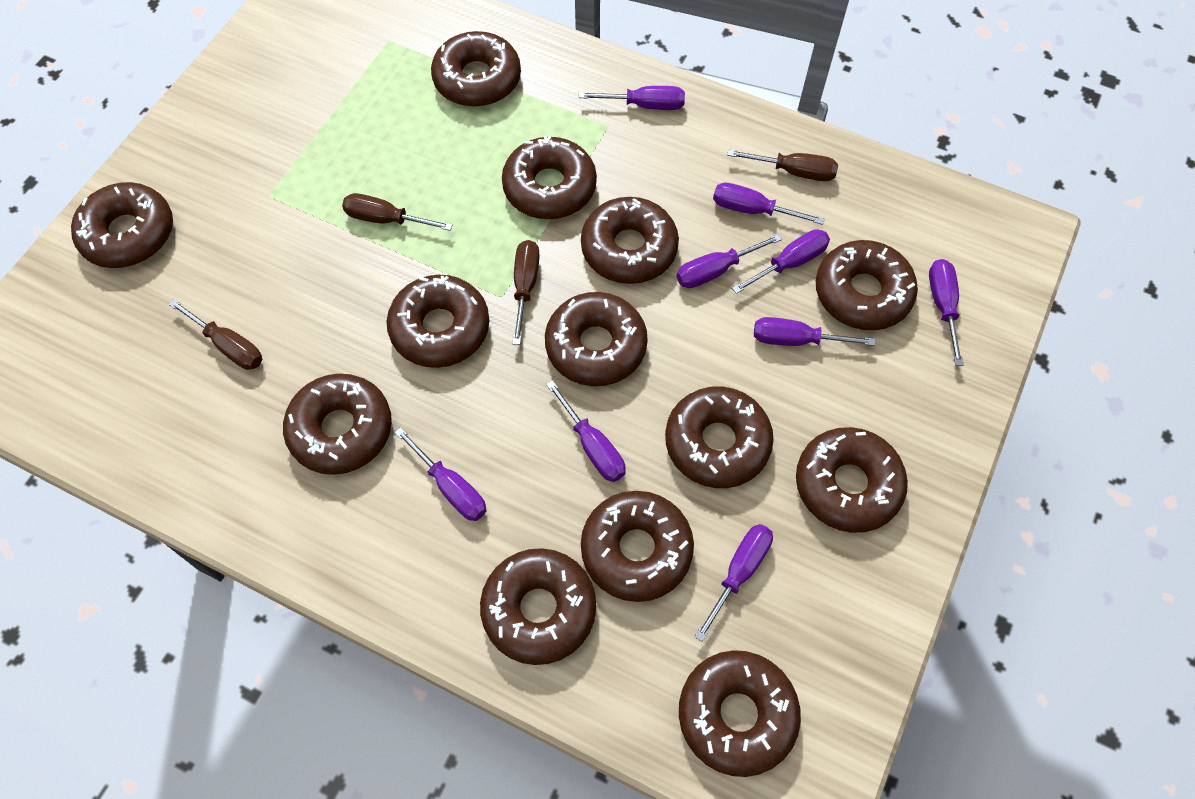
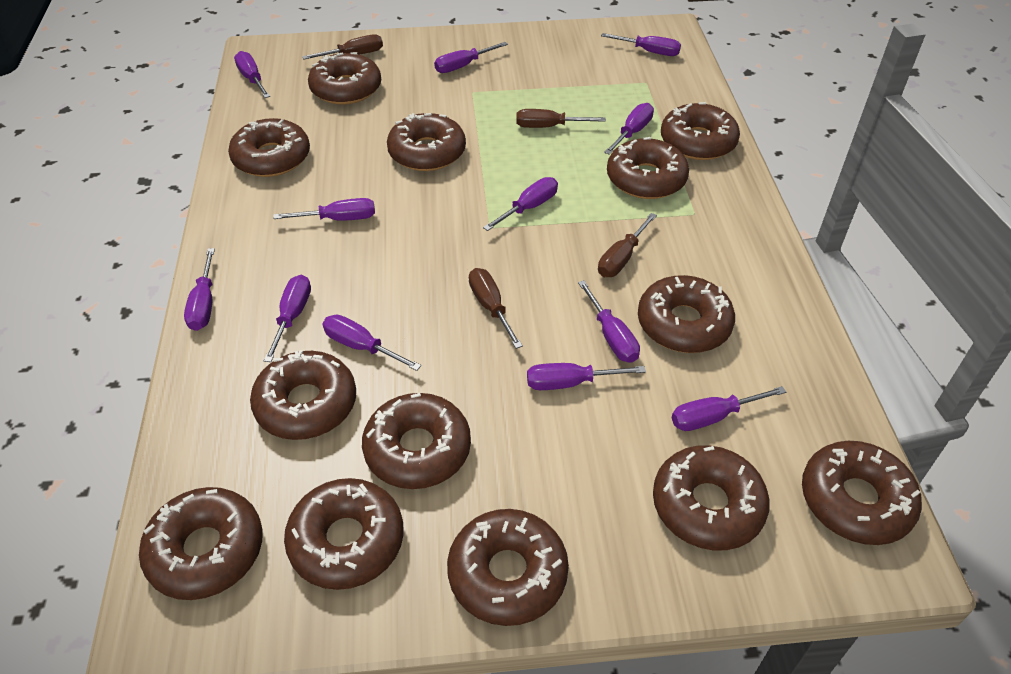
purple screwdriver: 9 -> 12

